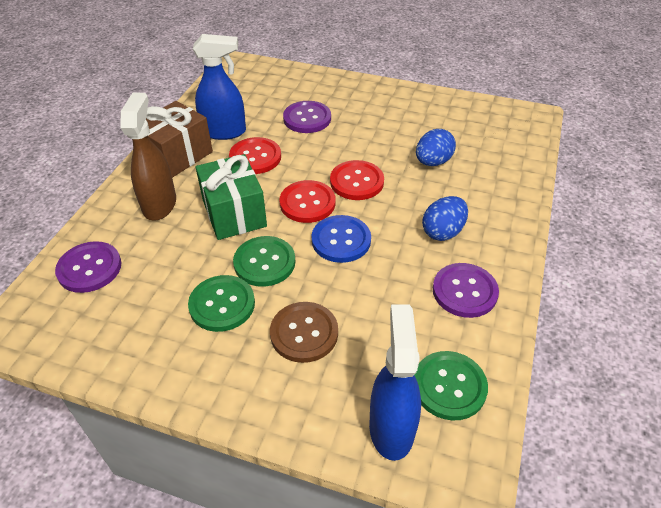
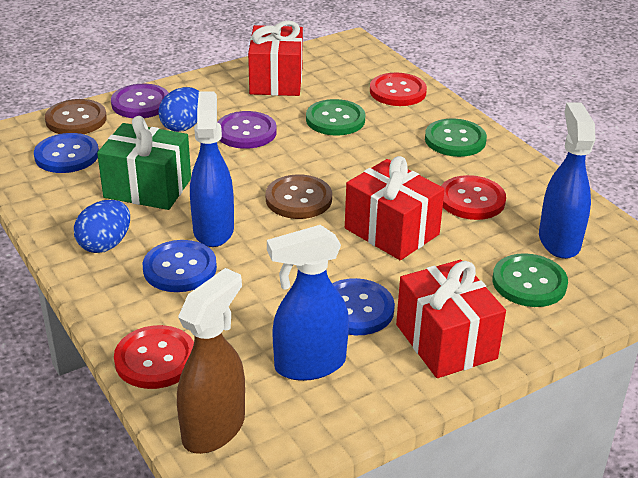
blue button: 1 -> 3
blue spray bottle: 2 -> 3
brown button: 1 -> 2
brown gift: 1 -> 0
purple button: 3 -> 2
red gift: 0 -> 3

